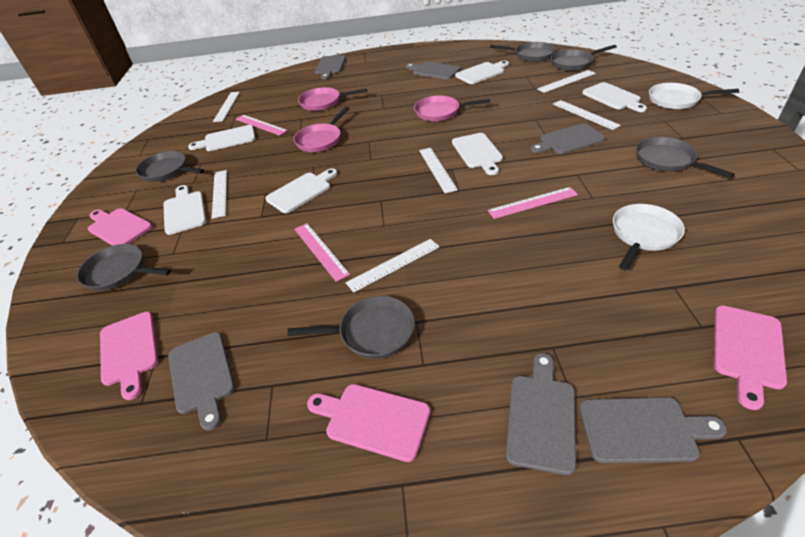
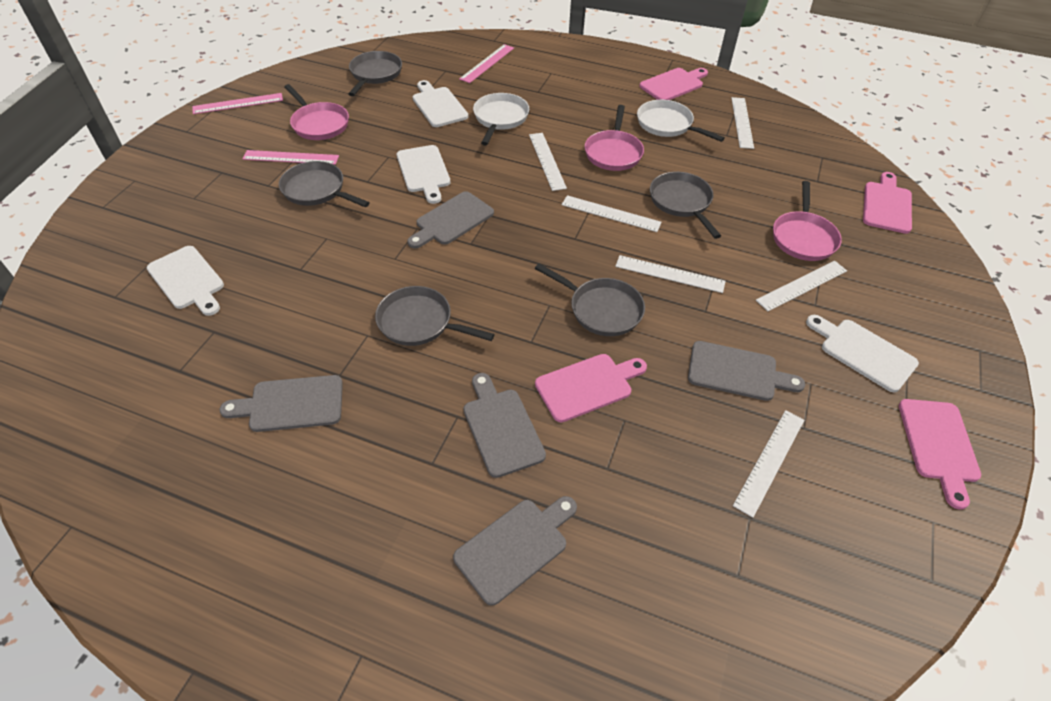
grey cutting board: 6 -> 5
grey pan: 6 -> 5
white cutting board: 6 -> 4

